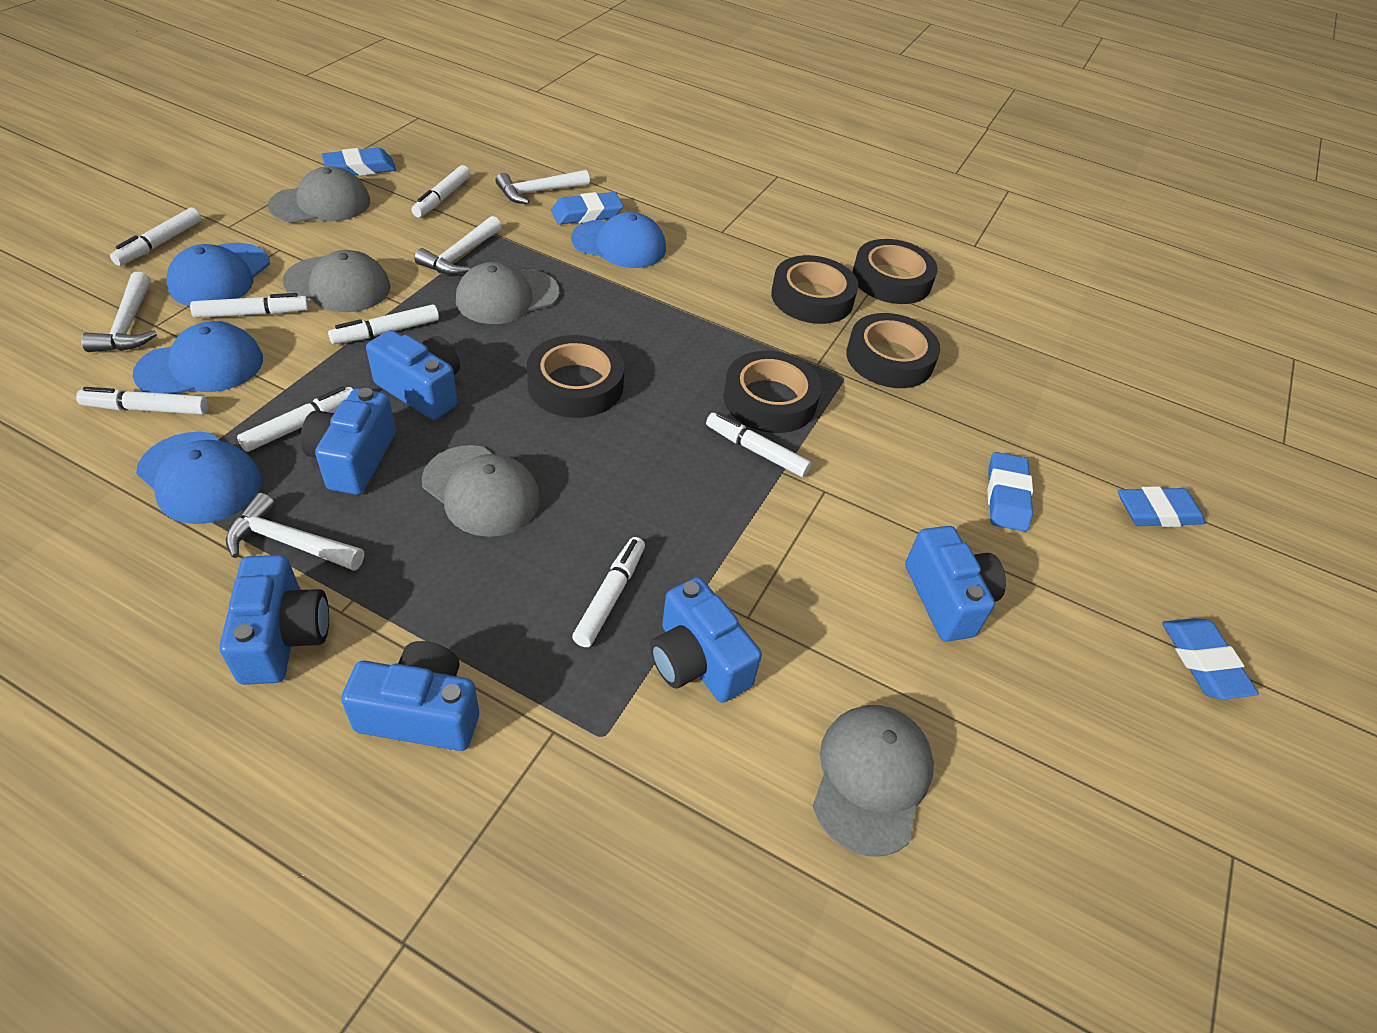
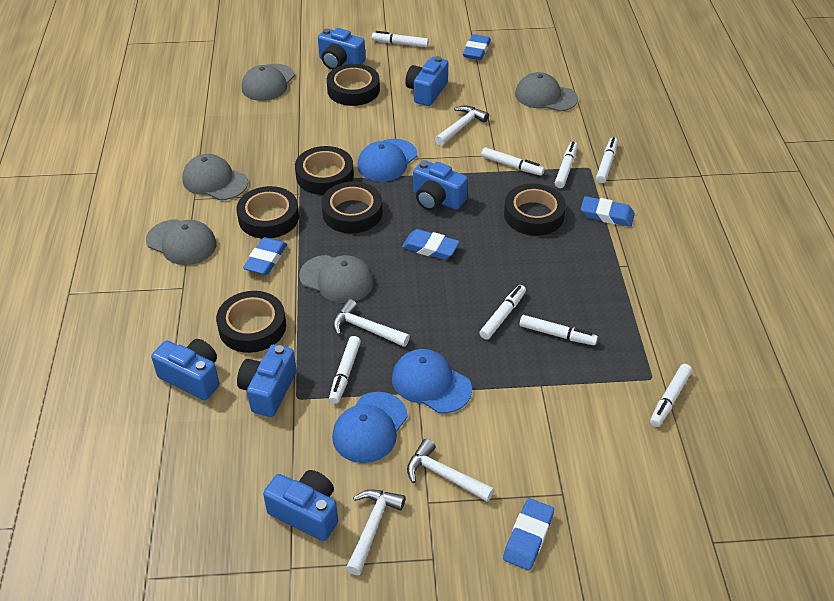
black tape: 5 -> 6
blue cap: 4 -> 3

